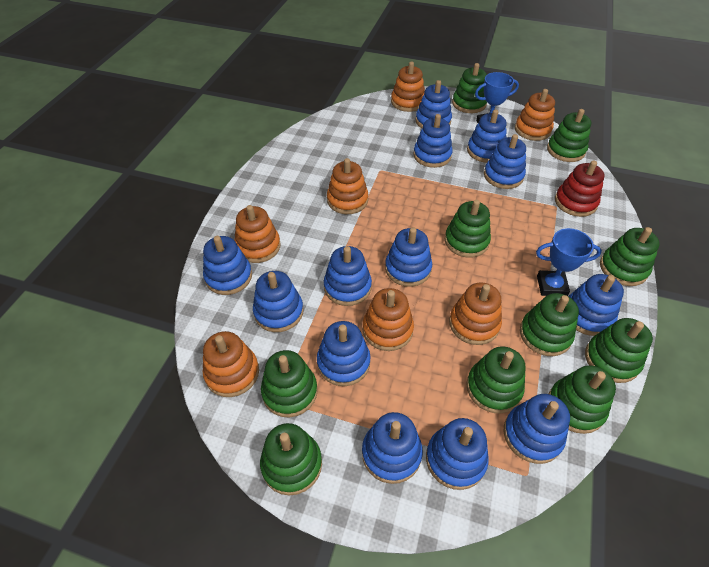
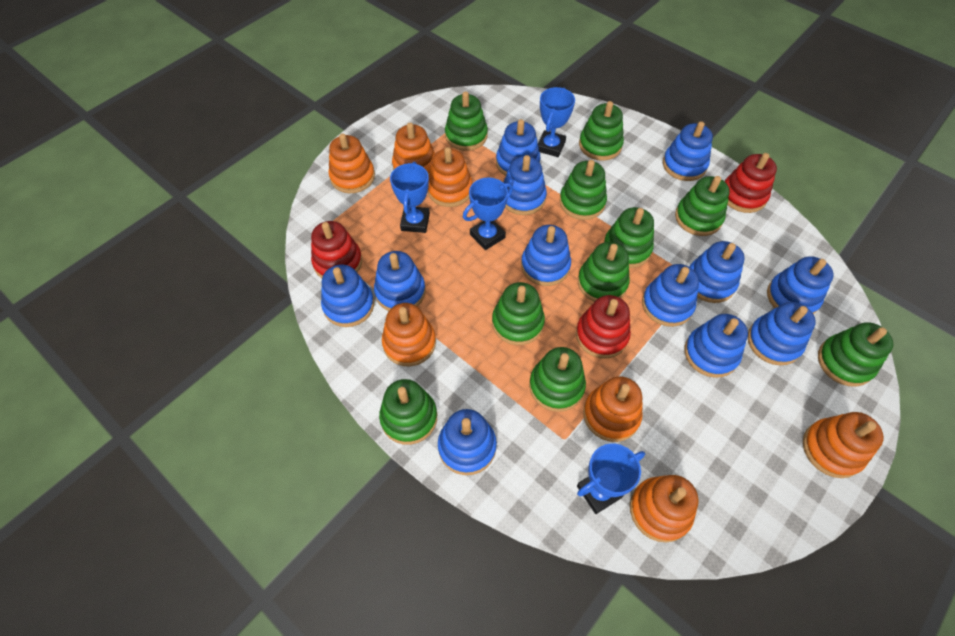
blue stacking toy: 13 -> 12
blue trophy: 2 -> 4
red stacking toy: 1 -> 3

